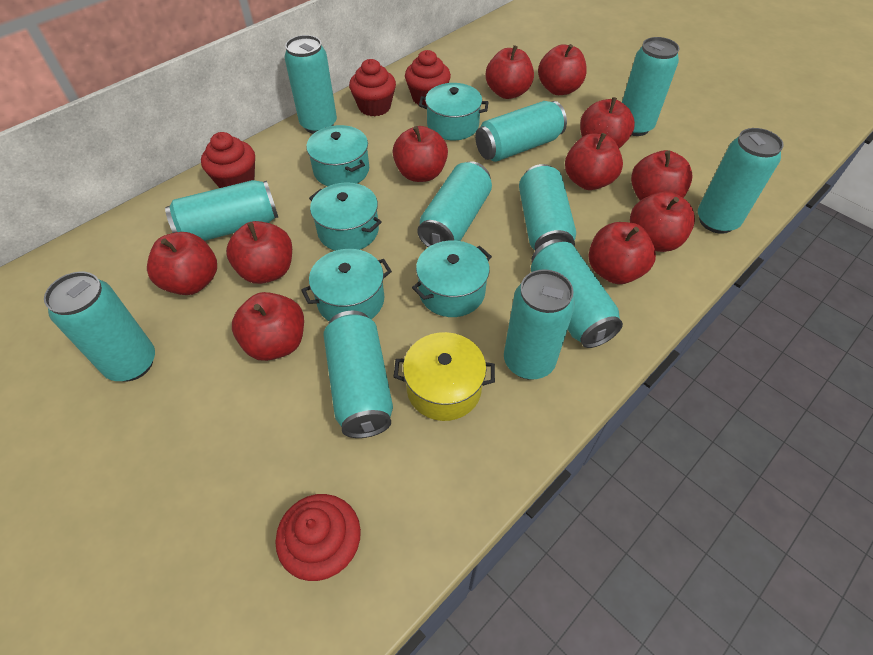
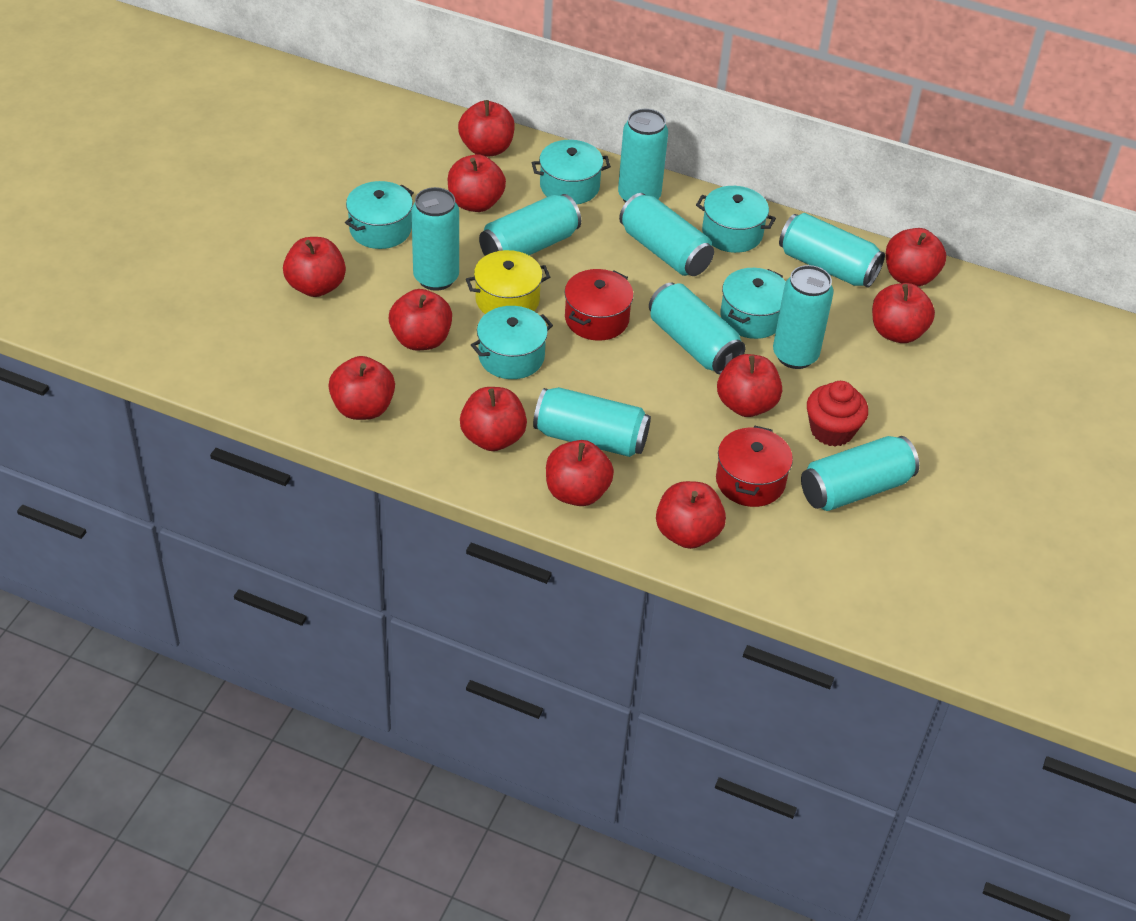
red cupcake: 4 -> 1
red pot: 0 -> 2
turquoise can: 11 -> 9

